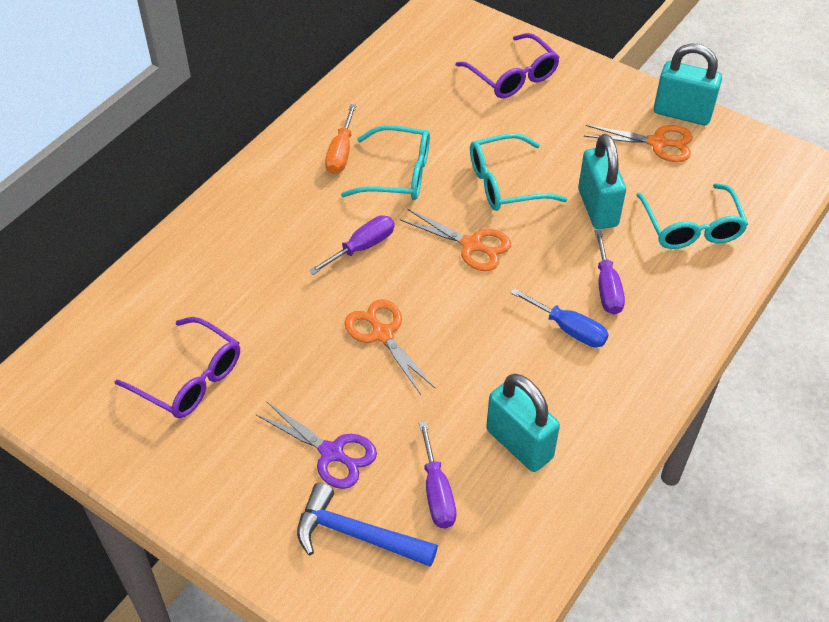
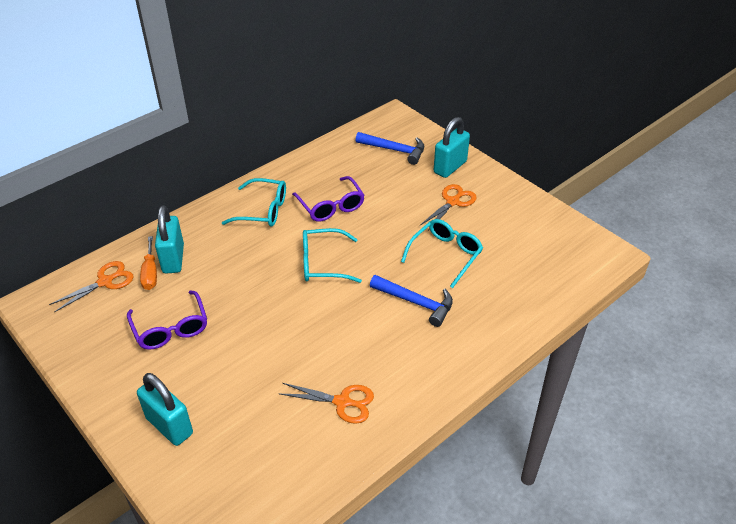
blue hammer: 1 -> 2
blue screwdriver: 1 -> 0
purple scissors: 1 -> 0
purple screwdriver: 3 -> 0

